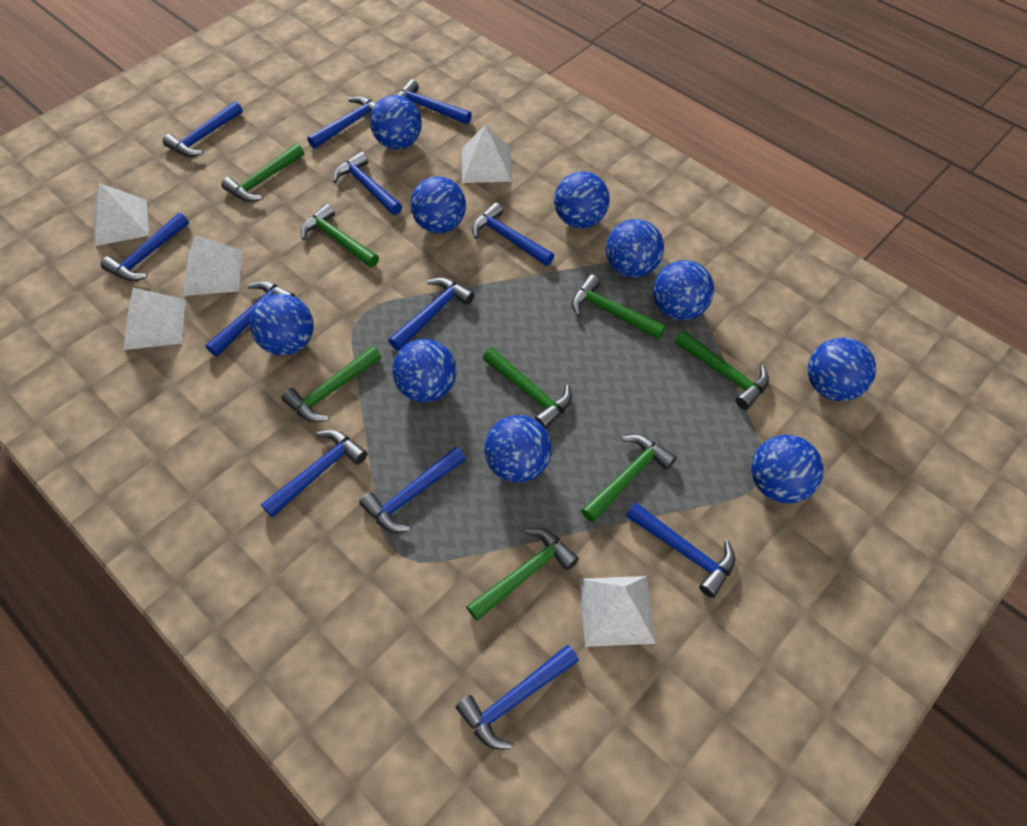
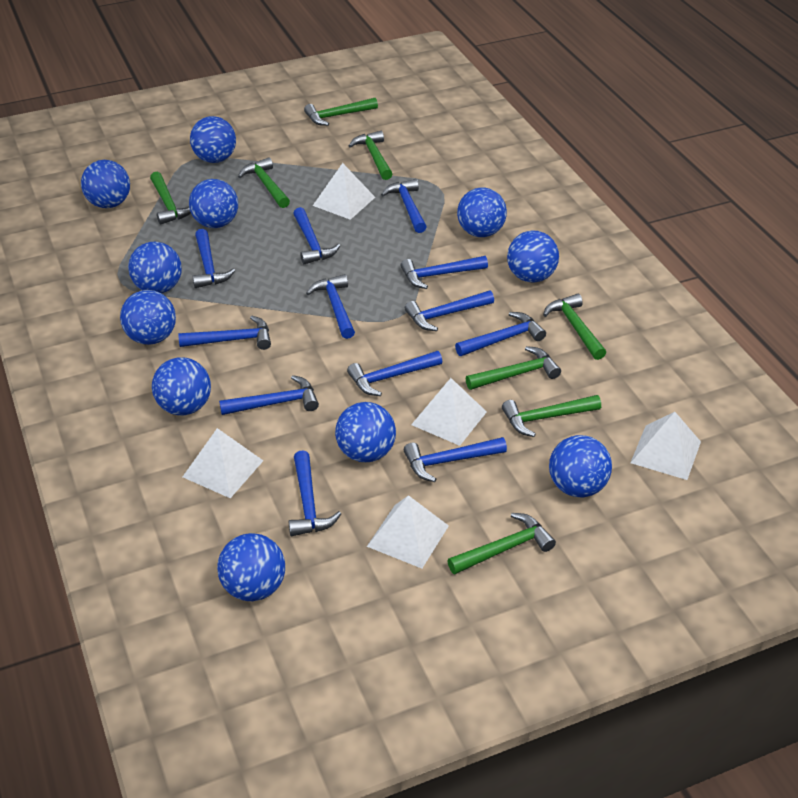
blue ball: 10 -> 11

